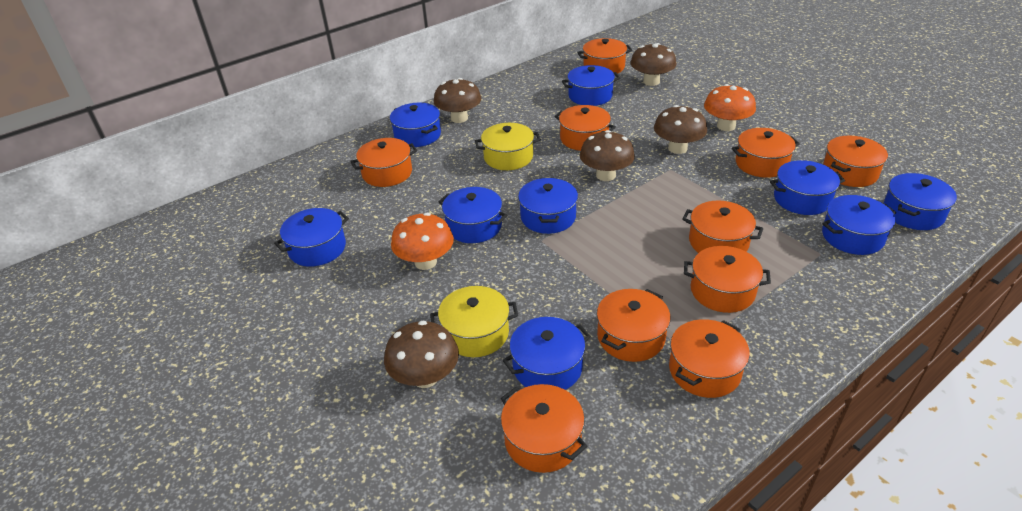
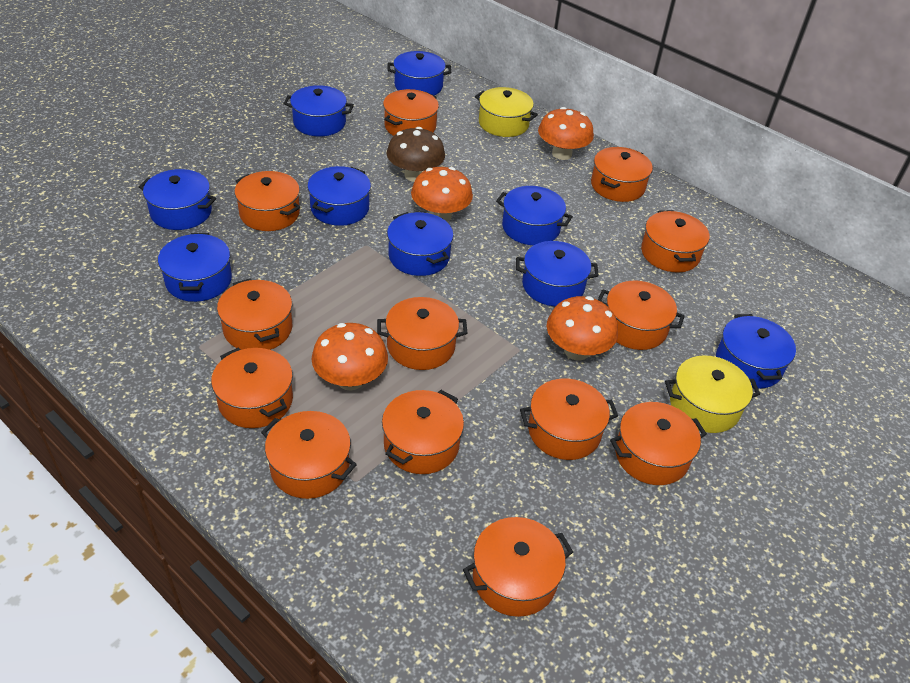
brown mushroom: 5 -> 1
orange mushroom: 2 -> 4
orange pot: 10 -> 13

